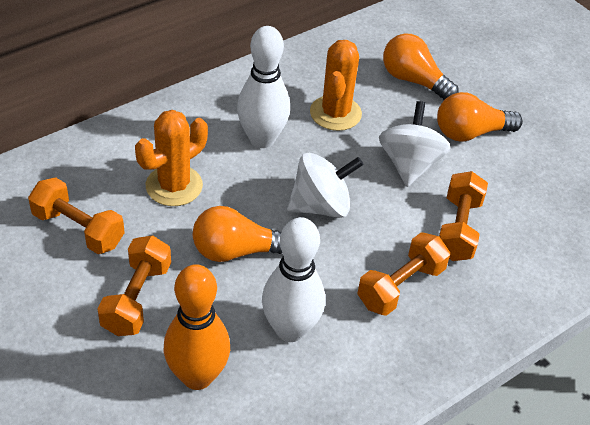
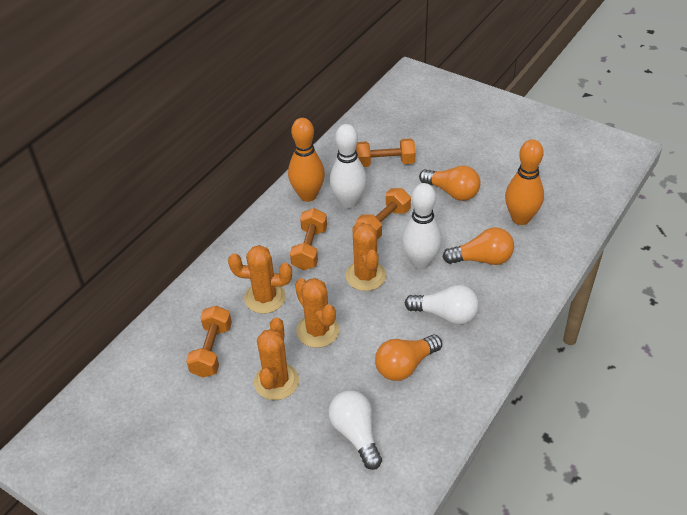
orange bowling pin: 1 -> 2
orange cactus: 2 -> 4
white light bulb: 0 -> 2
white spinning top: 2 -> 0

